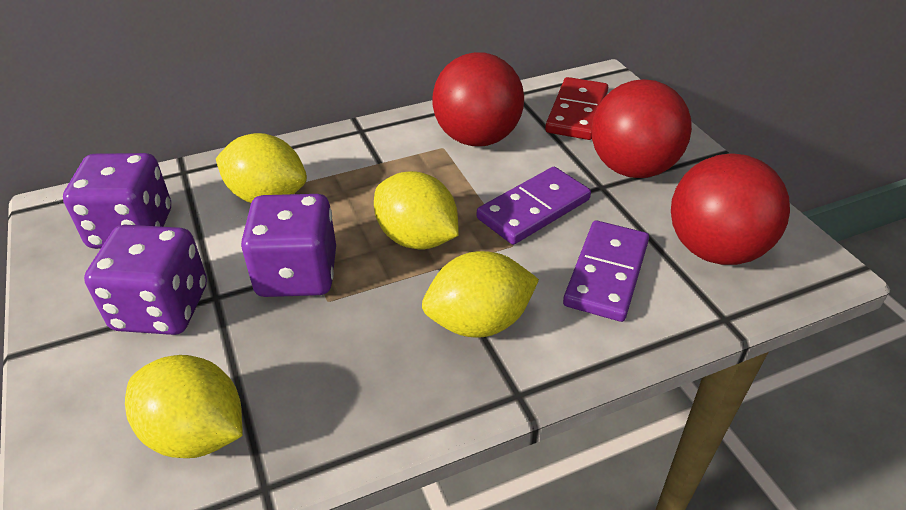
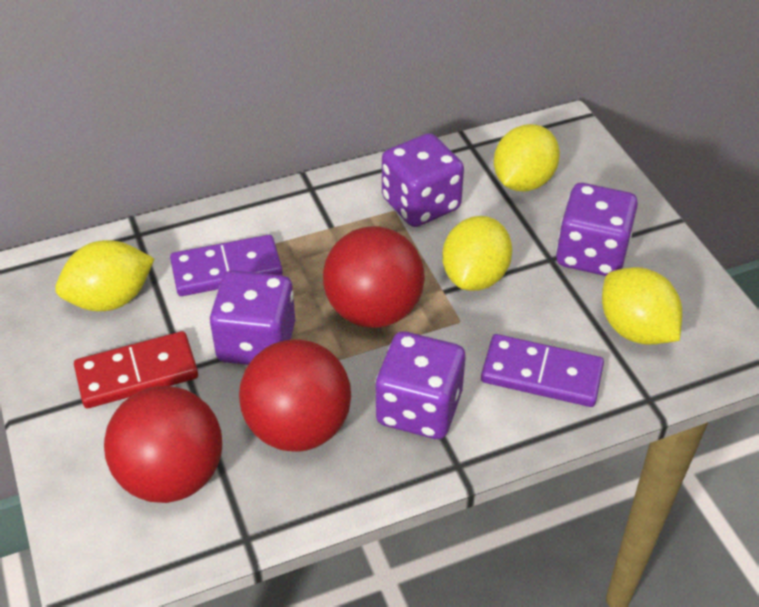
purple dice: 3 -> 4

